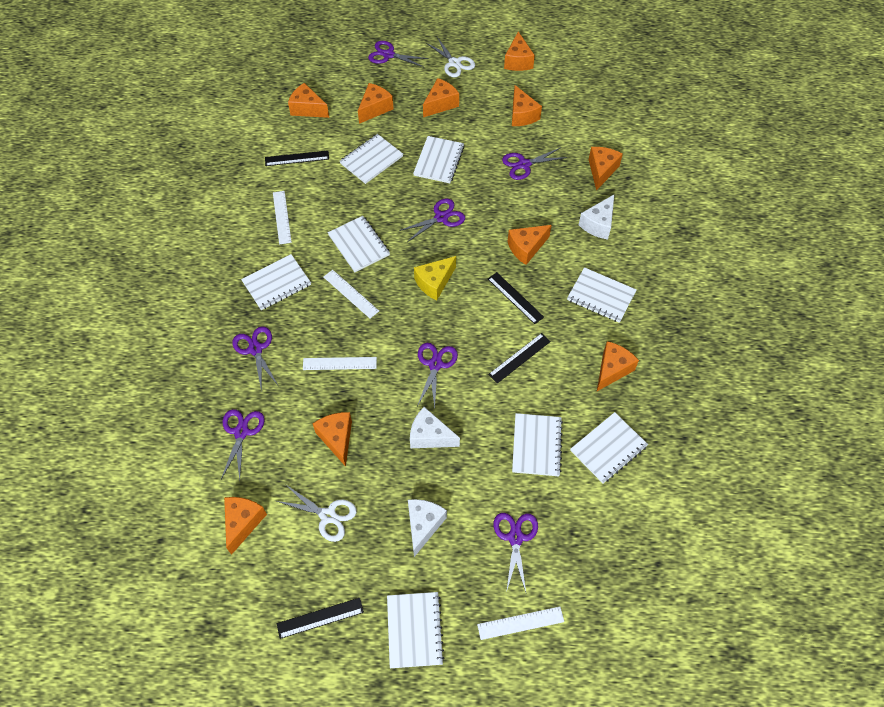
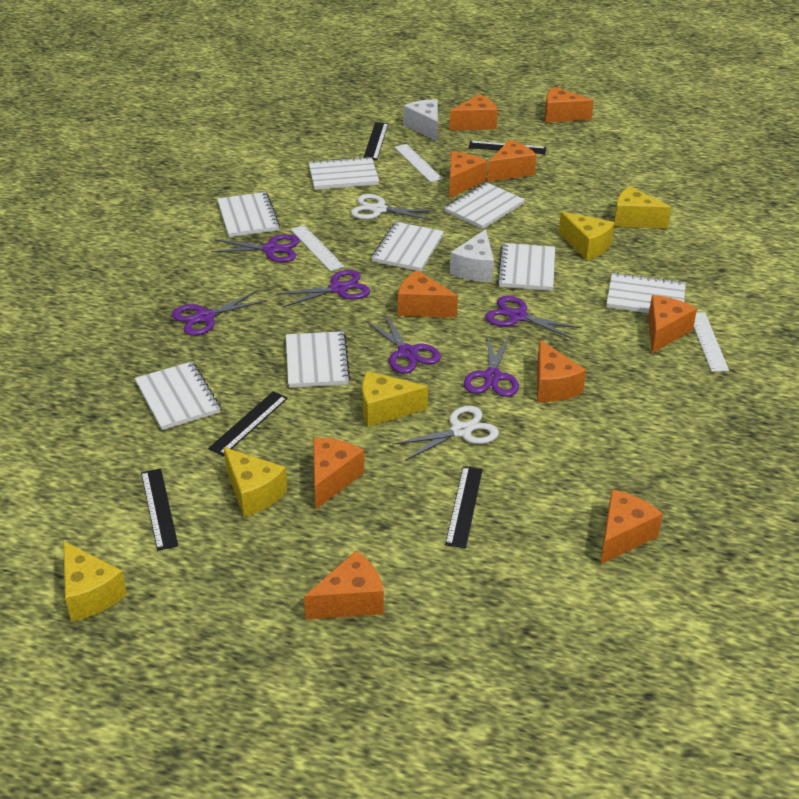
black ruler: 4 -> 5
purple scissors: 7 -> 6
white cheese: 3 -> 2
white ruler: 4 -> 3
yellow cheese: 1 -> 5

